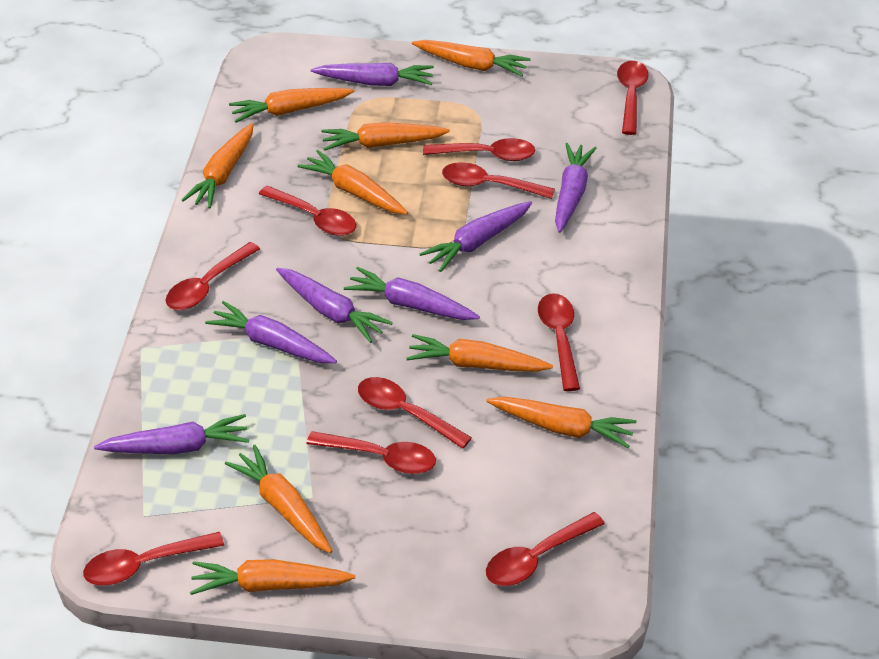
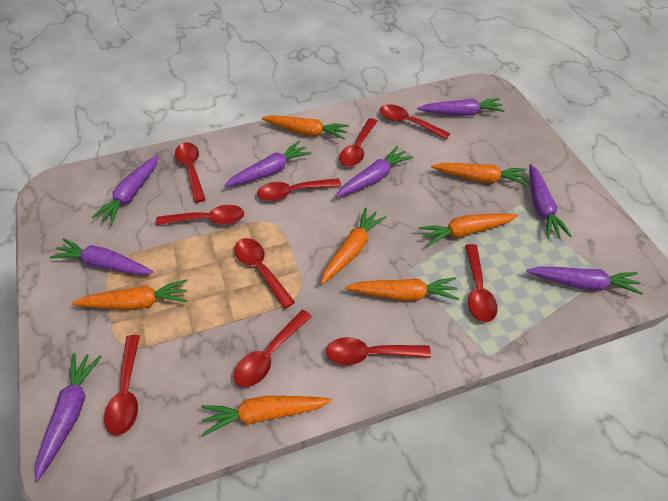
orange carrot: 9 -> 7
purple carrot: 7 -> 8

